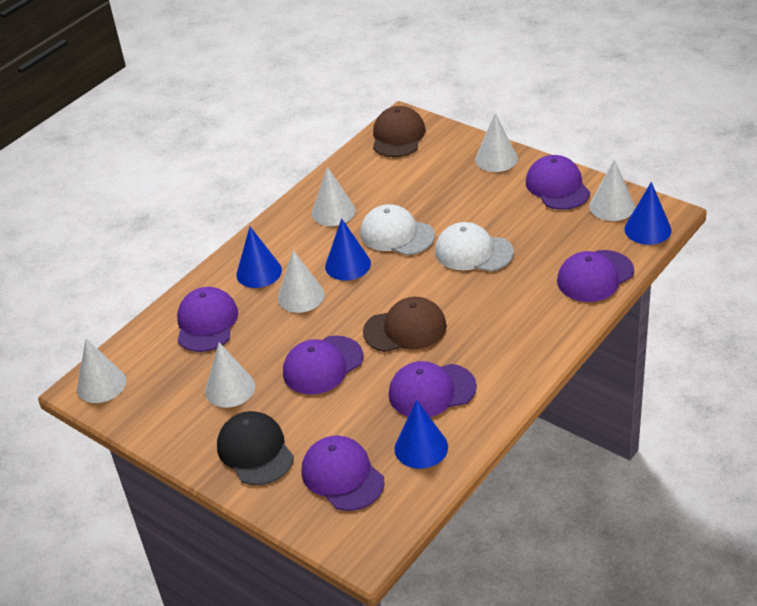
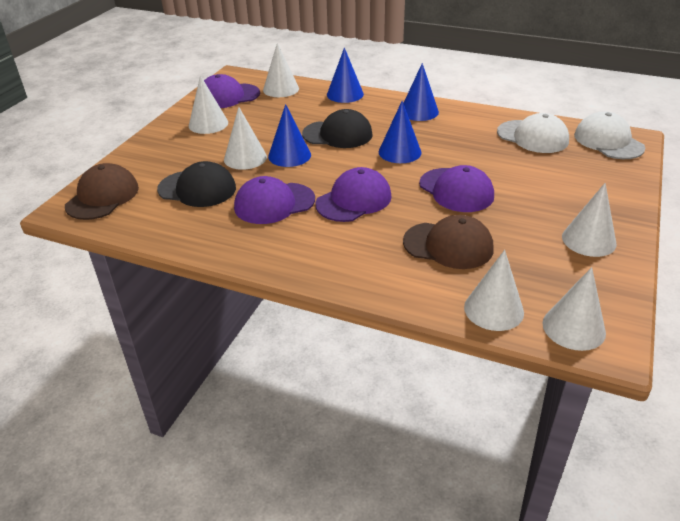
black cap: 1 -> 2
purple cap: 6 -> 4

